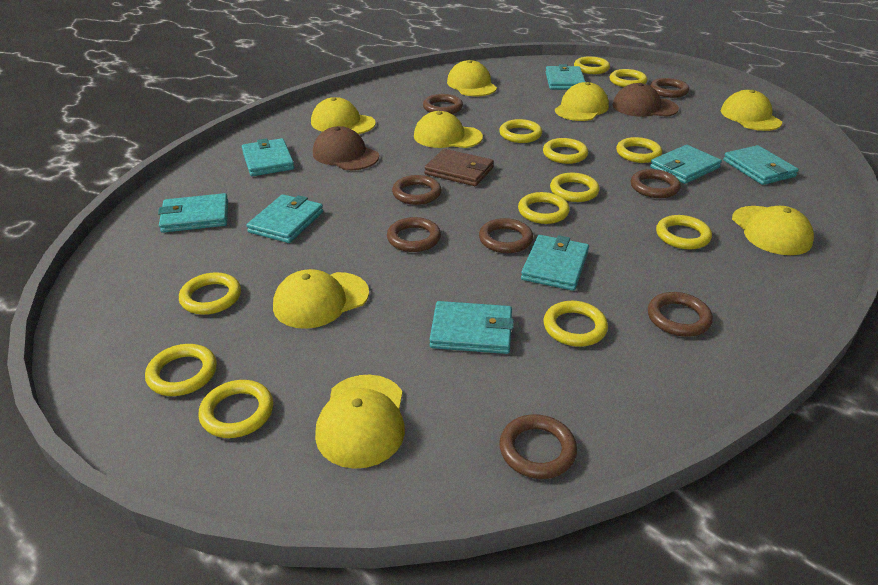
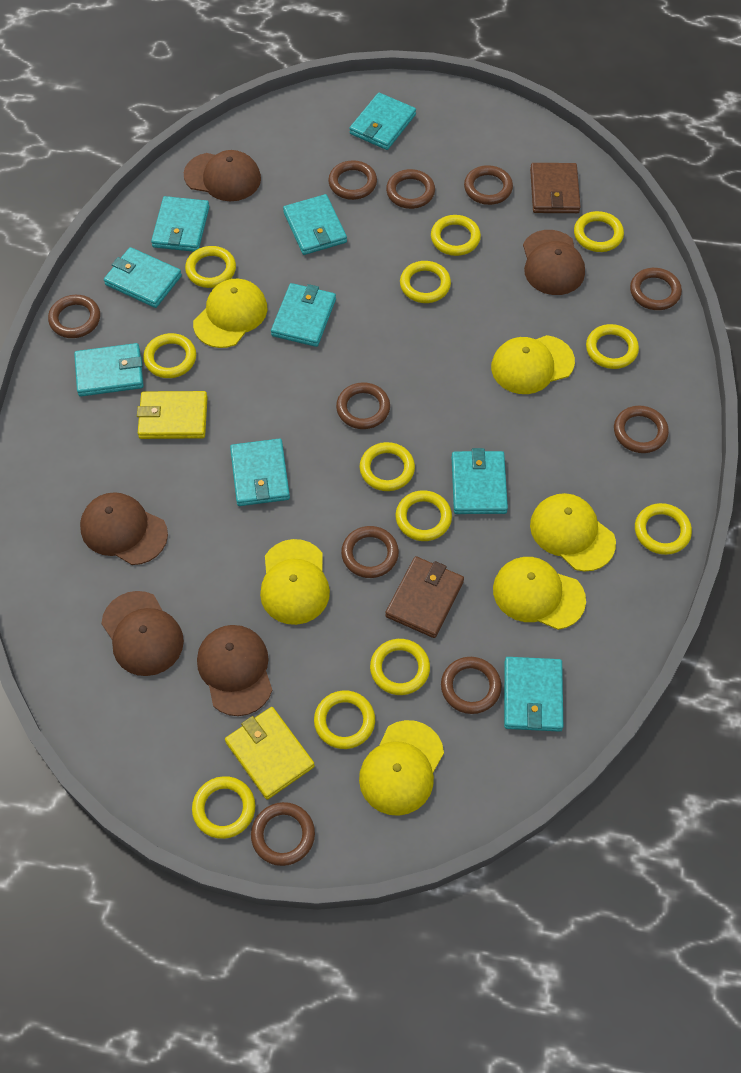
brown cap: 2 -> 5
brown ring: 8 -> 10
brown wallet: 1 -> 2
turquoise wallet: 8 -> 9
yellow cap: 8 -> 6
yellow wallet: 0 -> 2

